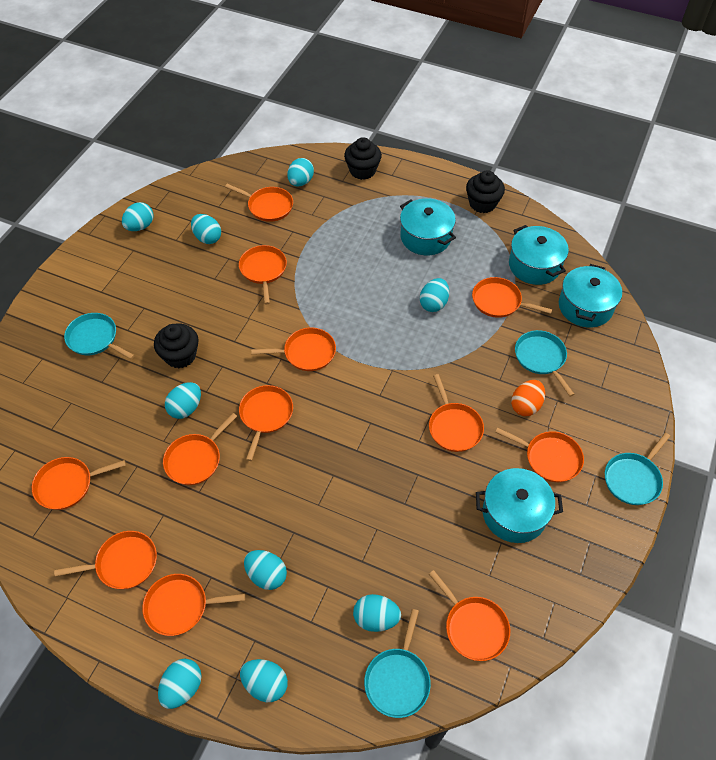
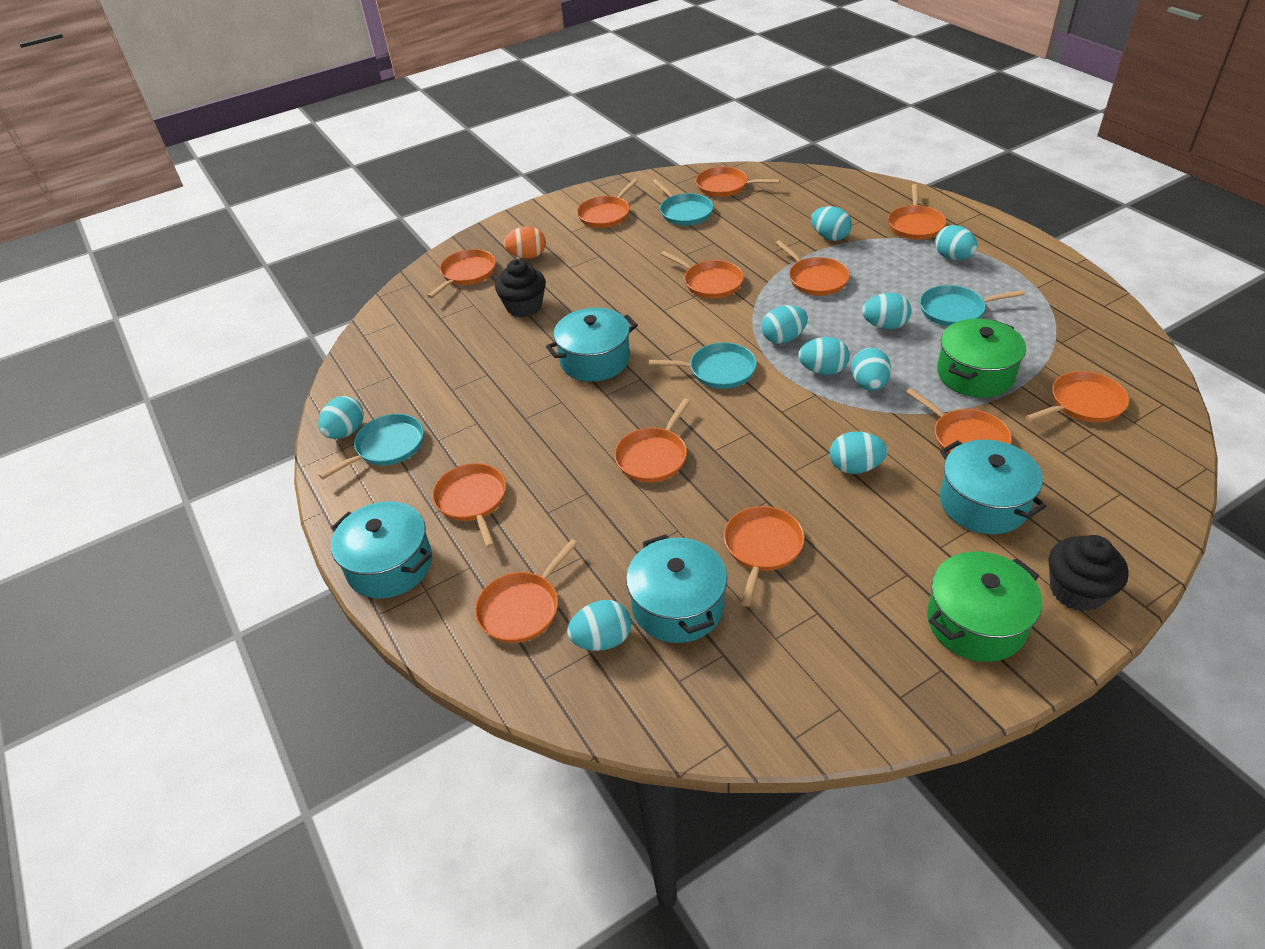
black cupcake: 3 -> 2
green pot: 0 -> 2

